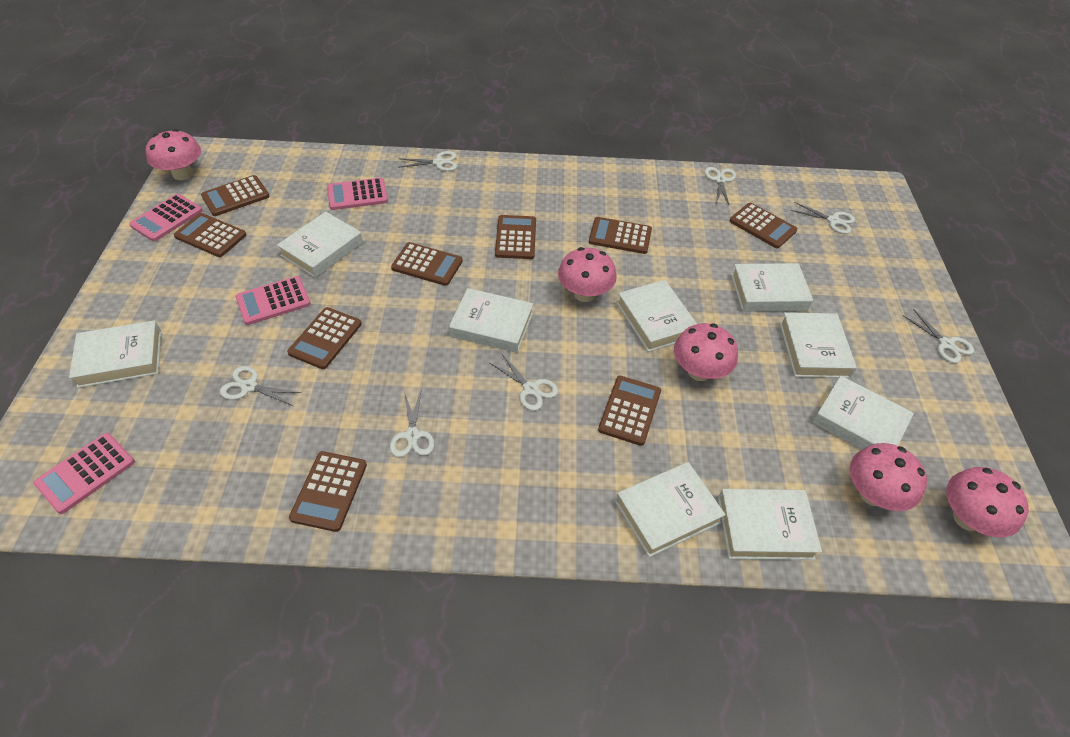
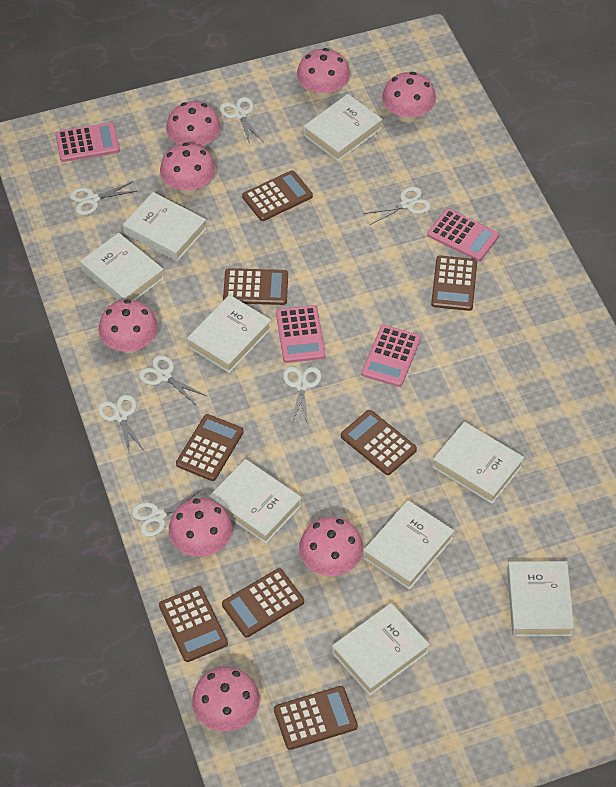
brown calculator: 9 -> 8
pink mushroom: 5 -> 8

